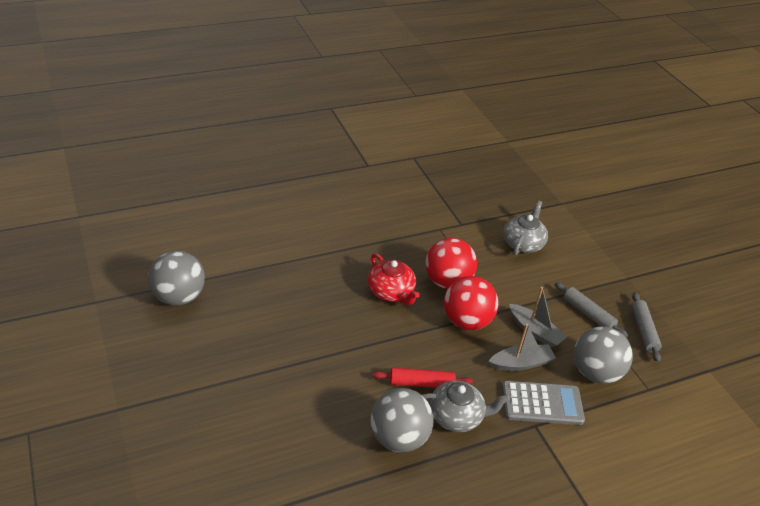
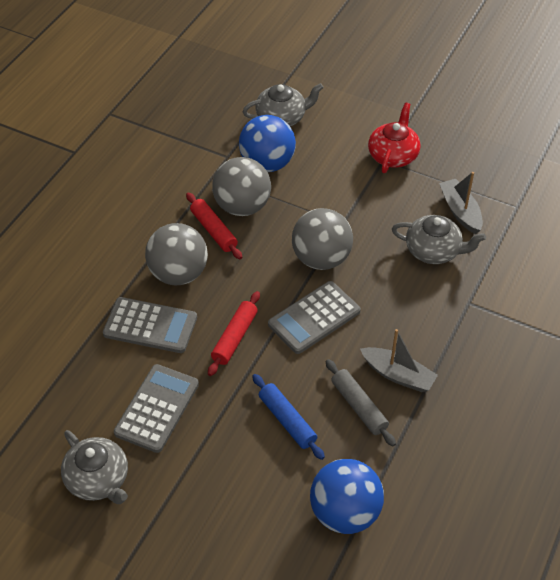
blue ball: 0 -> 2
blue rolling pin: 0 -> 1
grey calculator: 1 -> 3
grey rolling pin: 2 -> 1
grey teapot: 2 -> 3
red ball: 2 -> 0
red rolling pin: 1 -> 2

